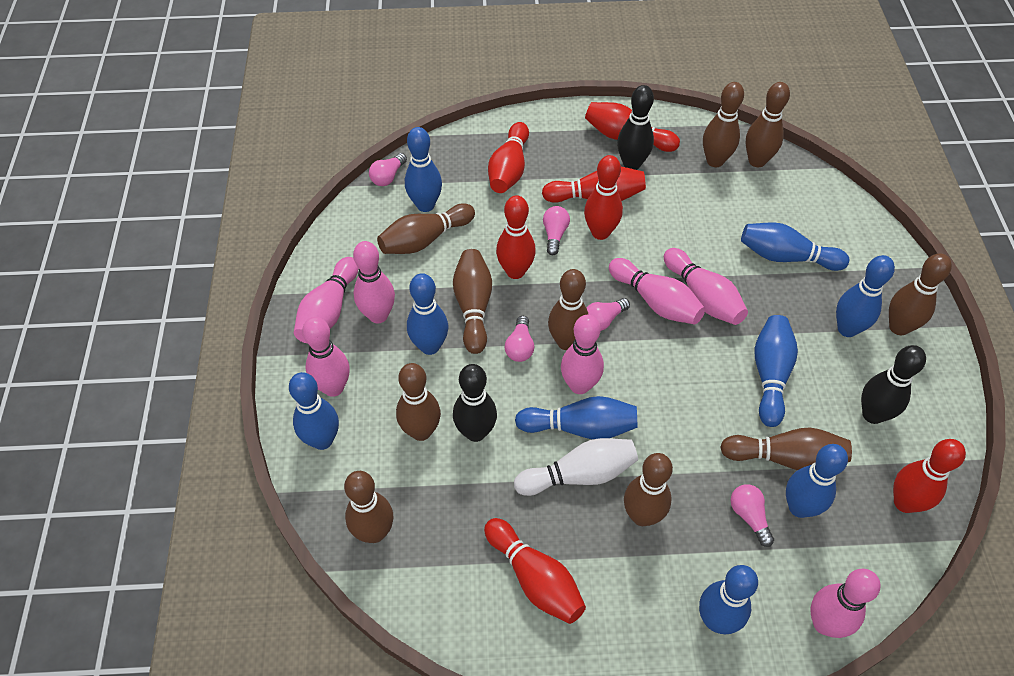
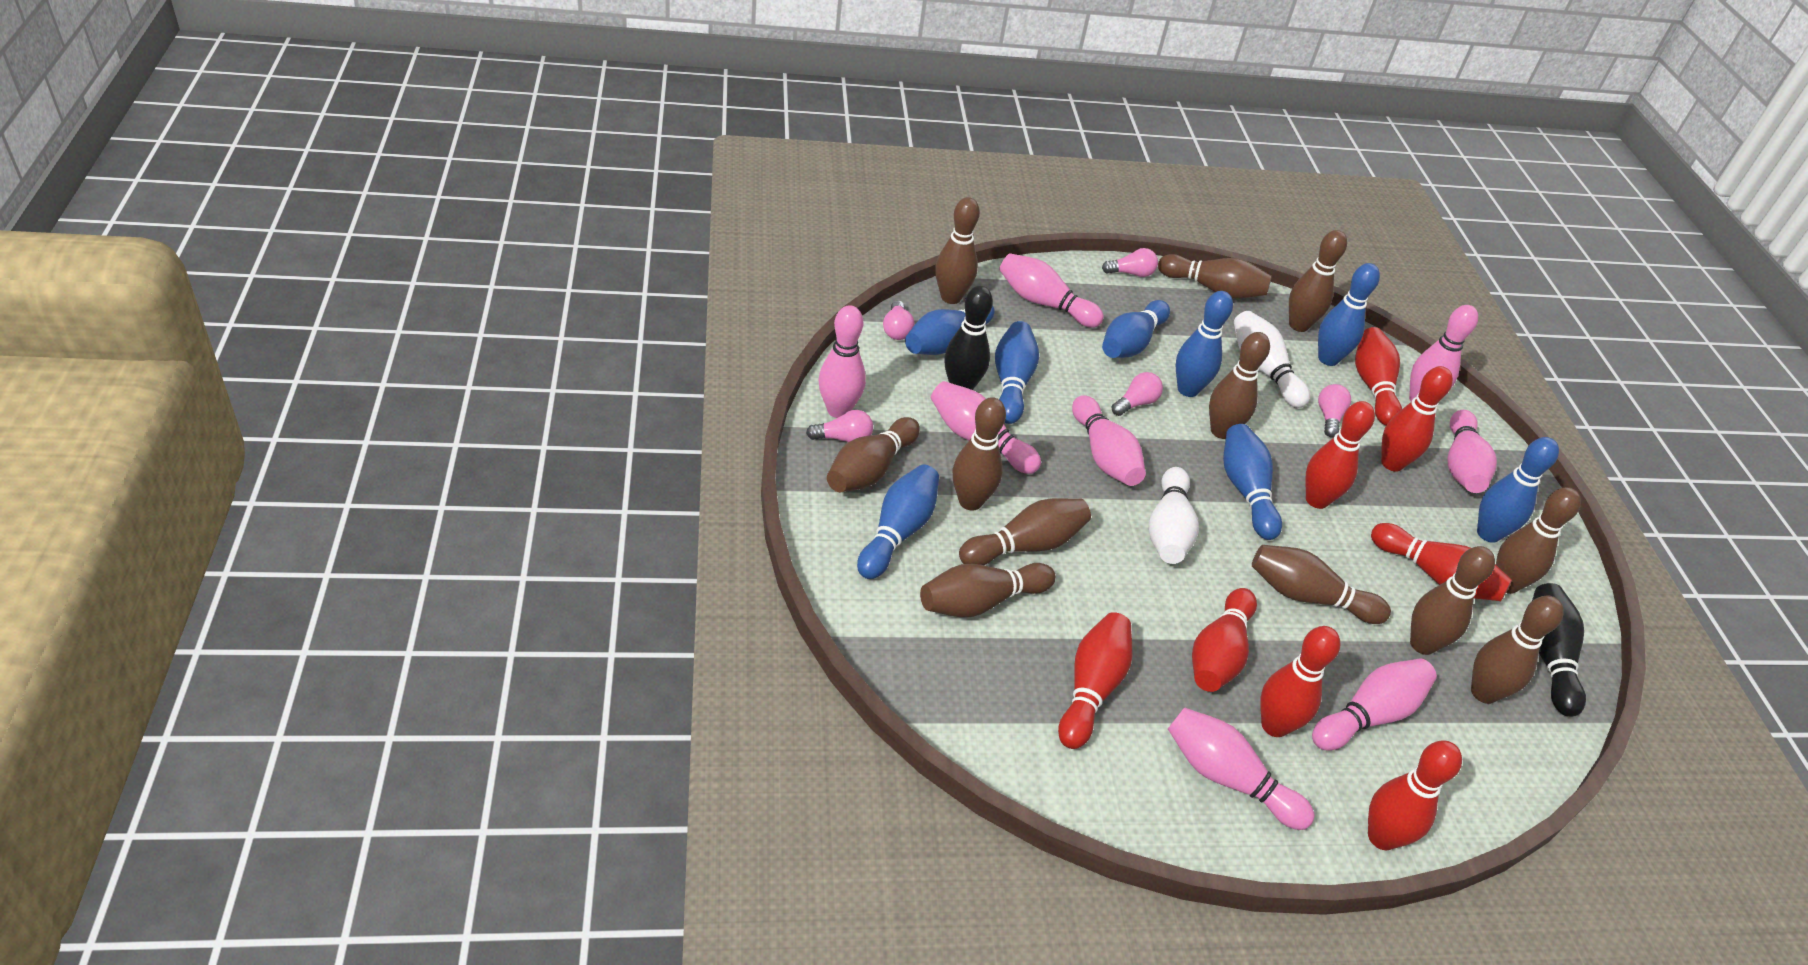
black bowling pin: 3 -> 2
blue bowling pin: 9 -> 8
brown bowling pin: 10 -> 12
pink bowling pin: 7 -> 8
red bowling pin: 7 -> 8
white bowling pin: 1 -> 2

